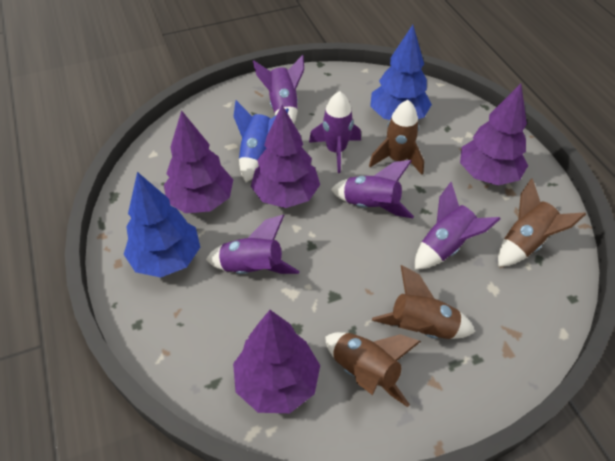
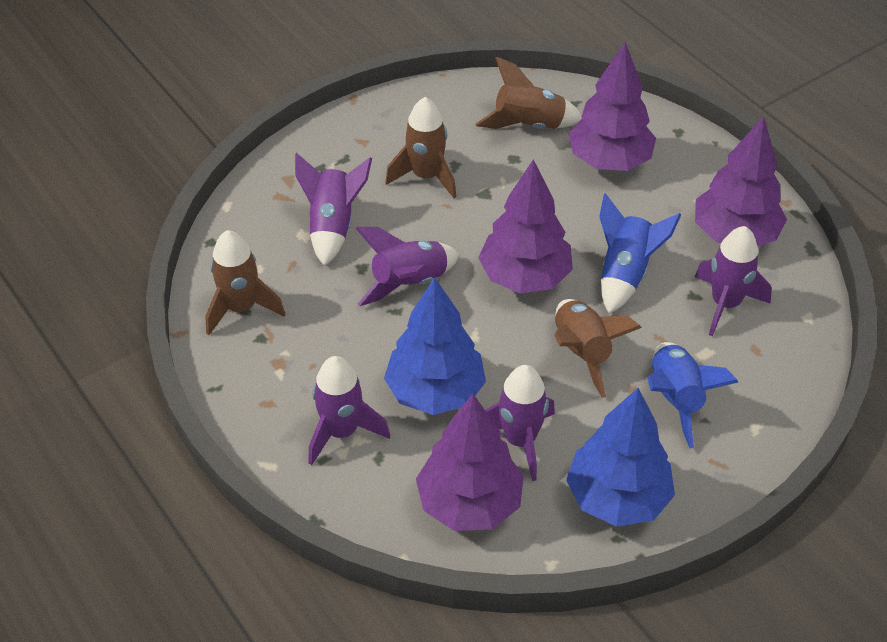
blue rocket: 1 -> 2

